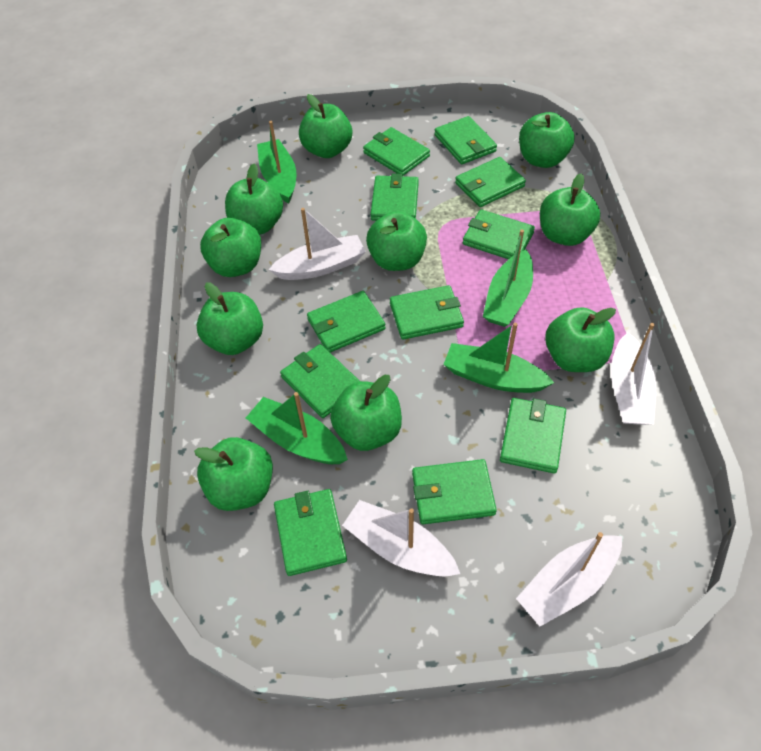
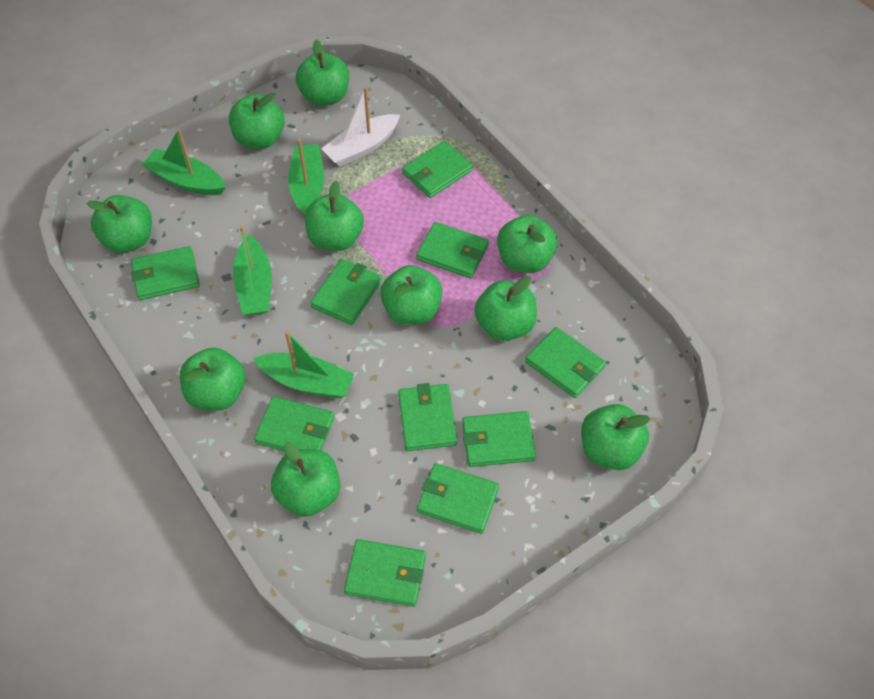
green wallet: 11 -> 10
white boat: 4 -> 1

